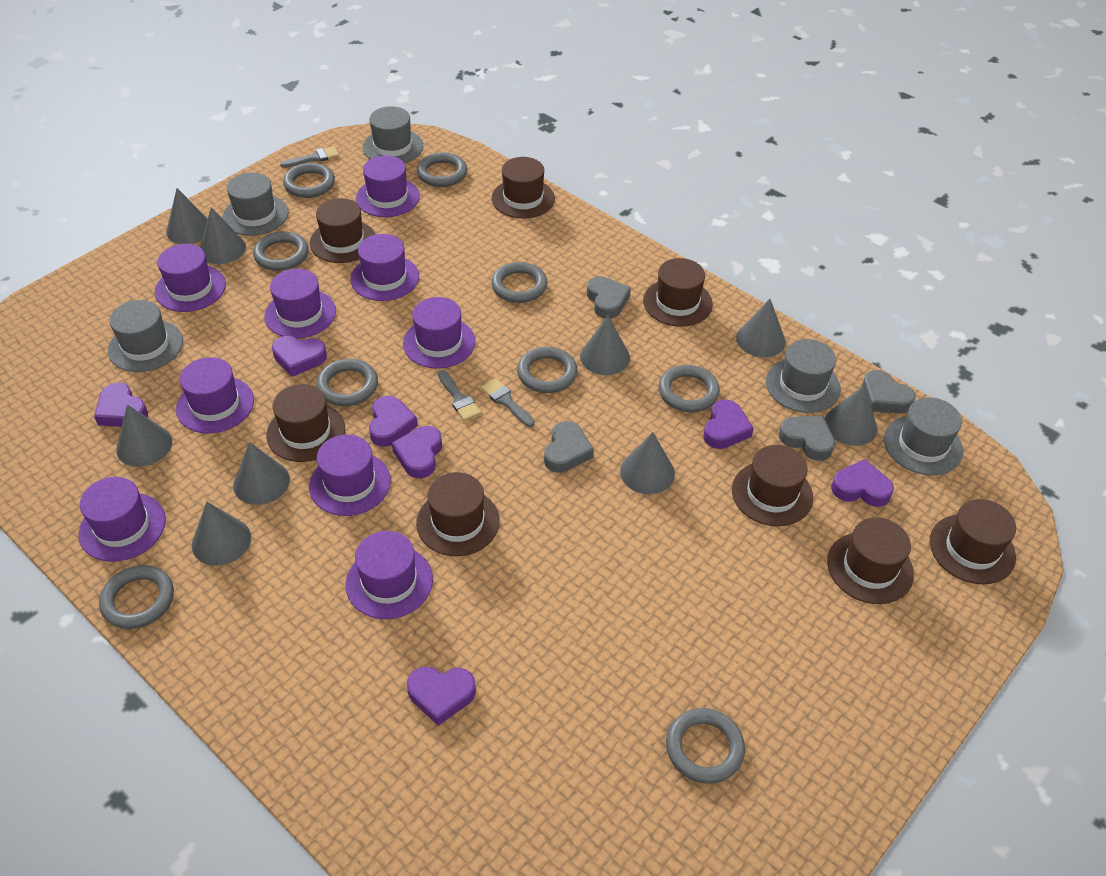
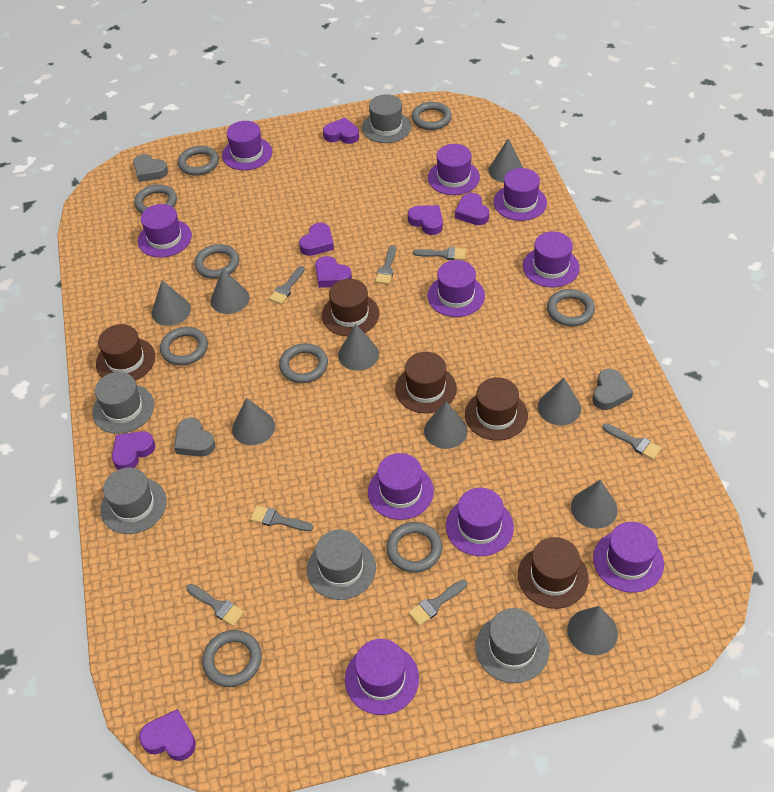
brown hat: 8 -> 5
grey brush: 3 -> 7
grey heart: 4 -> 3
purple hat: 9 -> 10

